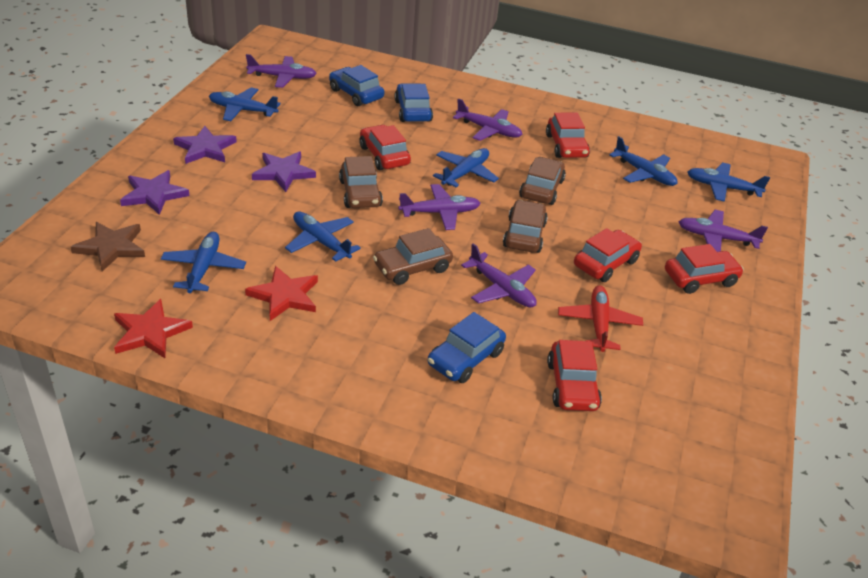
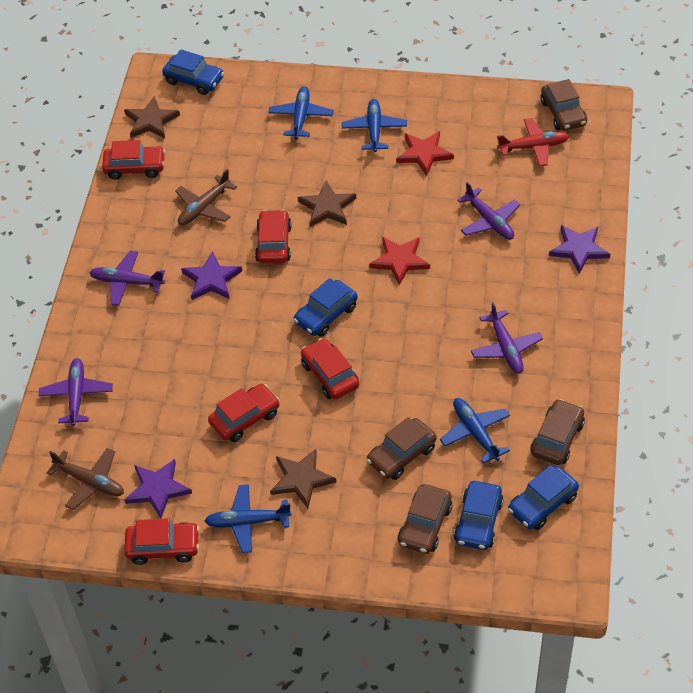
blue car: 3 -> 4
blue plane: 6 -> 4
brown plane: 0 -> 2
brown star: 1 -> 3
purple plane: 5 -> 4

